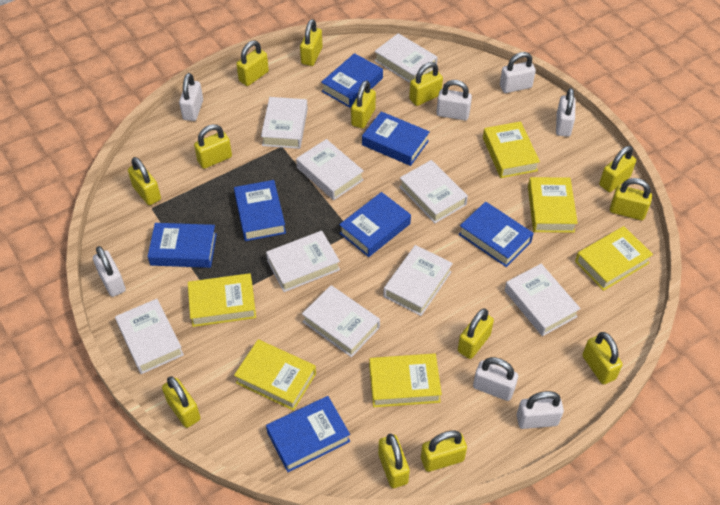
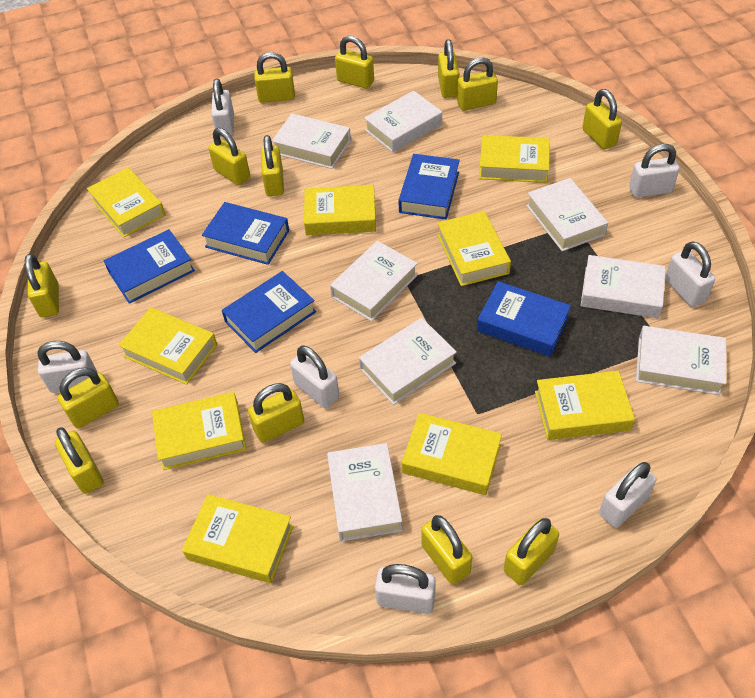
blue book: 7 -> 5
white book: 9 -> 8
yellow book: 6 -> 9

